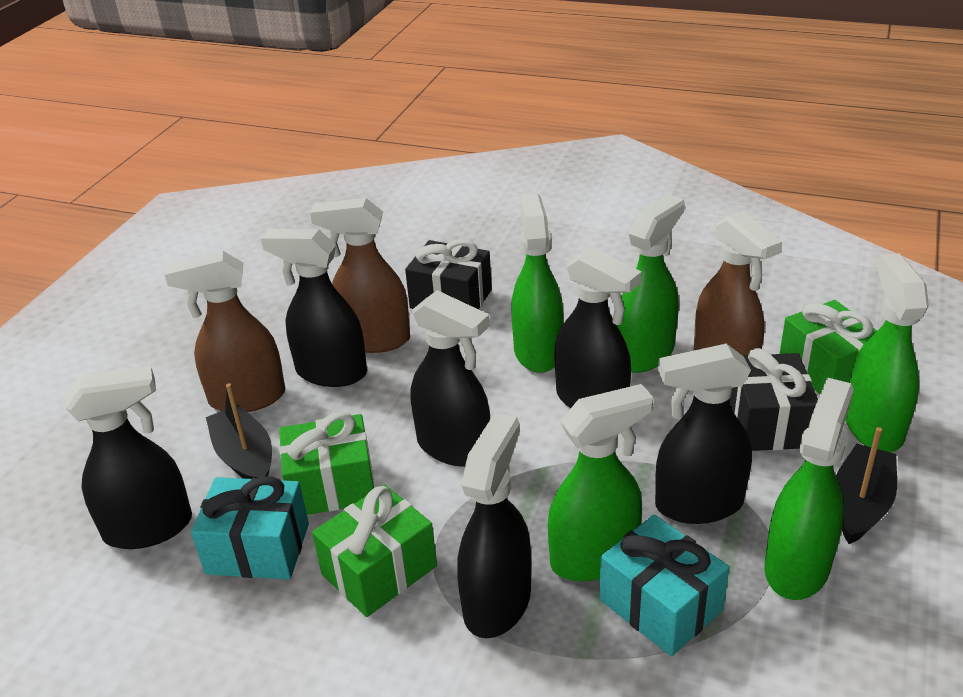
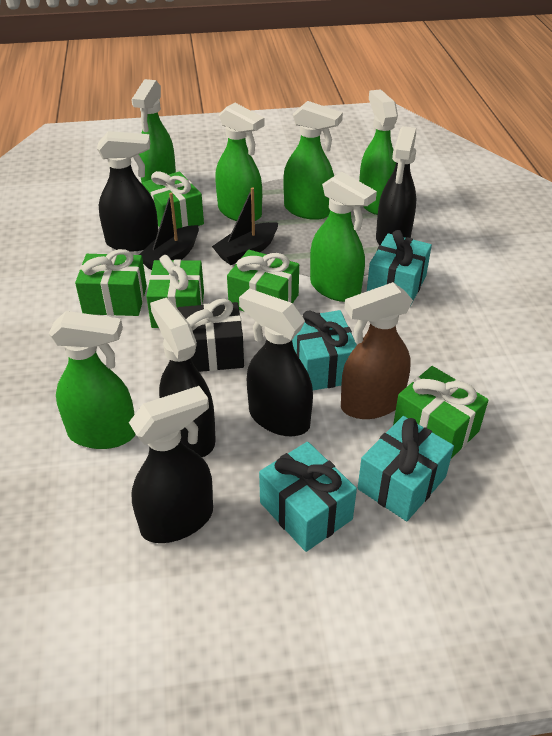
black gift: 2 -> 1
black spray bottle: 6 -> 5
brown spray bottle: 3 -> 1
green gift: 3 -> 5
green spray bottle: 5 -> 6
turquoise gift: 2 -> 4

